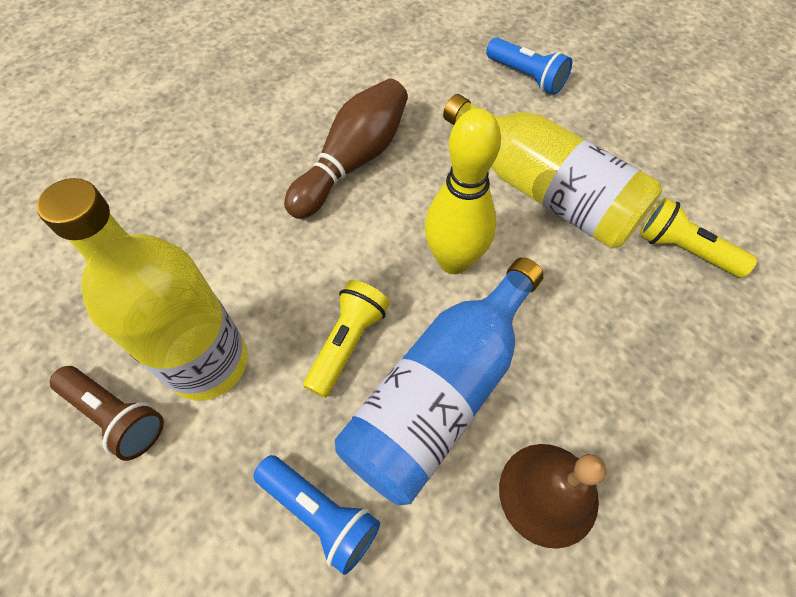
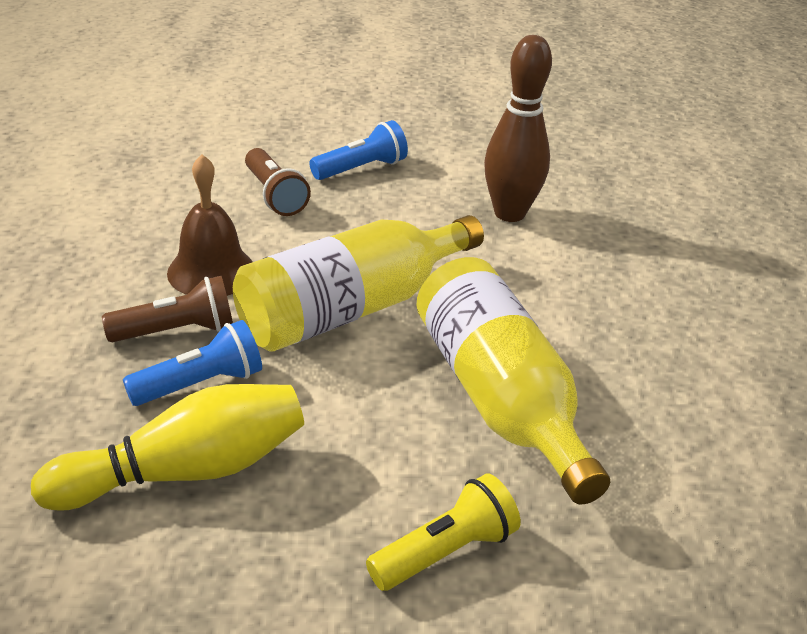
blue bottle: 1 -> 0
brown flashlight: 1 -> 2
yellow flashlight: 2 -> 1

